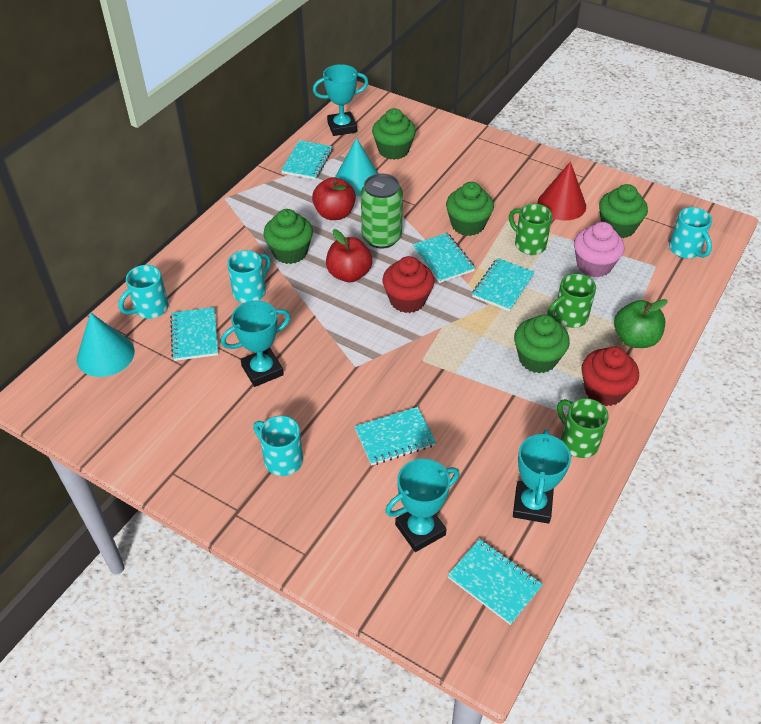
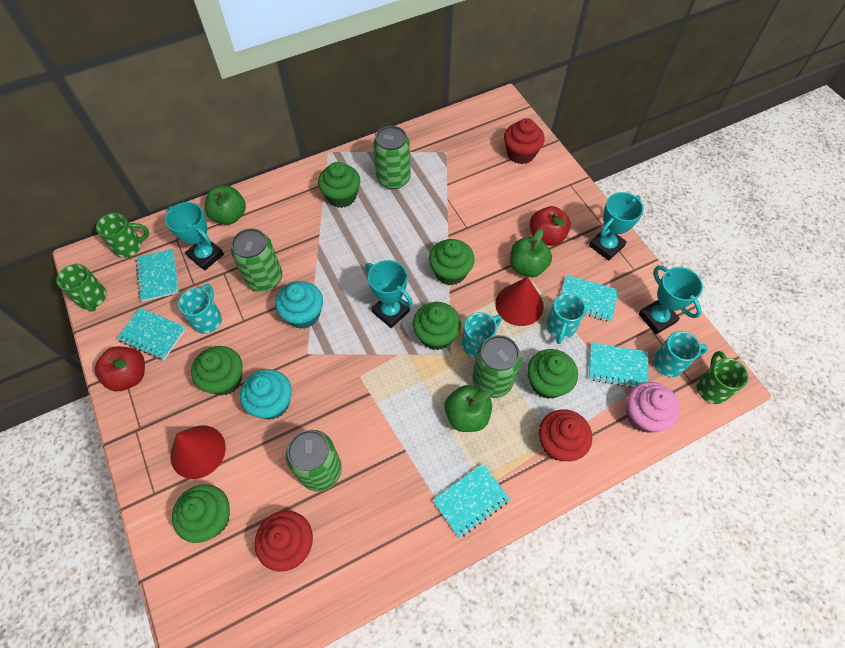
green apple: 1 -> 3
green can: 1 -> 4
green cupcake: 5 -> 6
red cone: 1 -> 2
red cupcake: 2 -> 3
turquoise cone: 2 -> 0
turquoise cupcake: 0 -> 2
turquoise notebook: 6 -> 5

